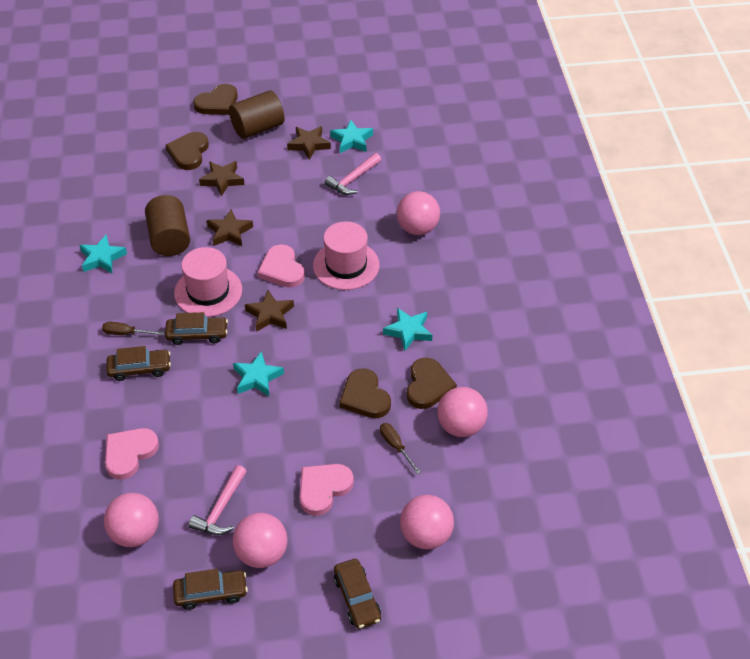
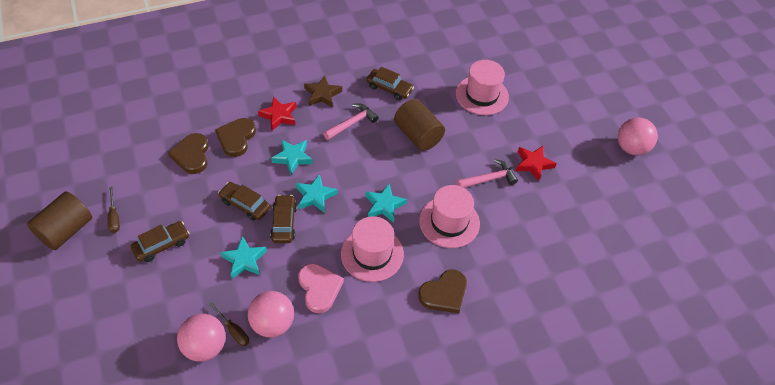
brown heart: 4 -> 3
brown star: 4 -> 1
pink ball: 5 -> 3
pink hat: 2 -> 3
pink heart: 3 -> 1
red star: 0 -> 2

